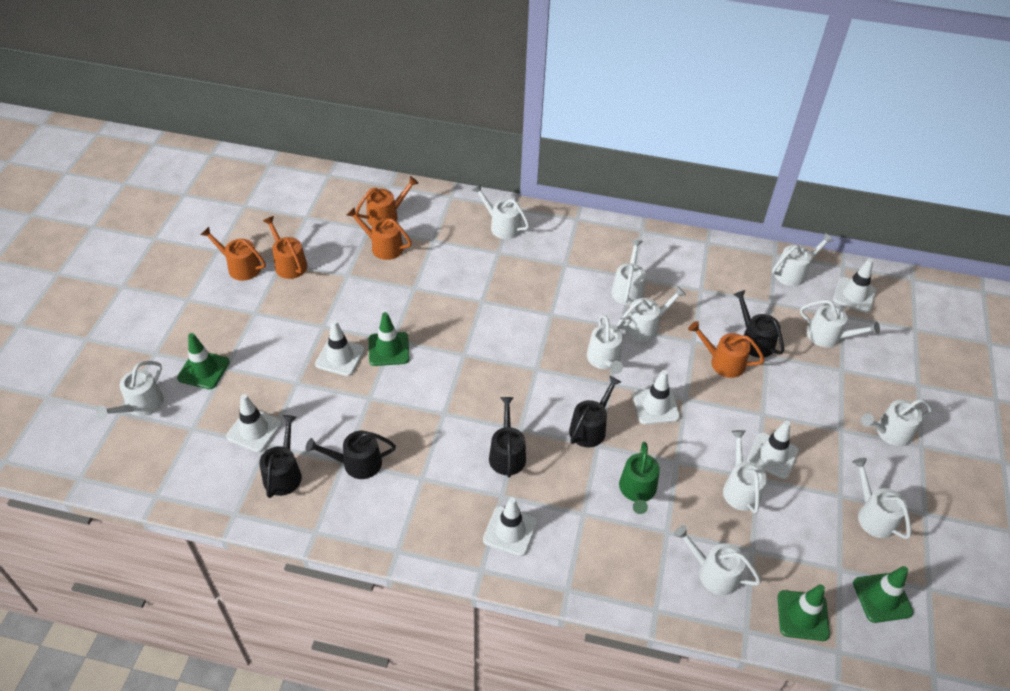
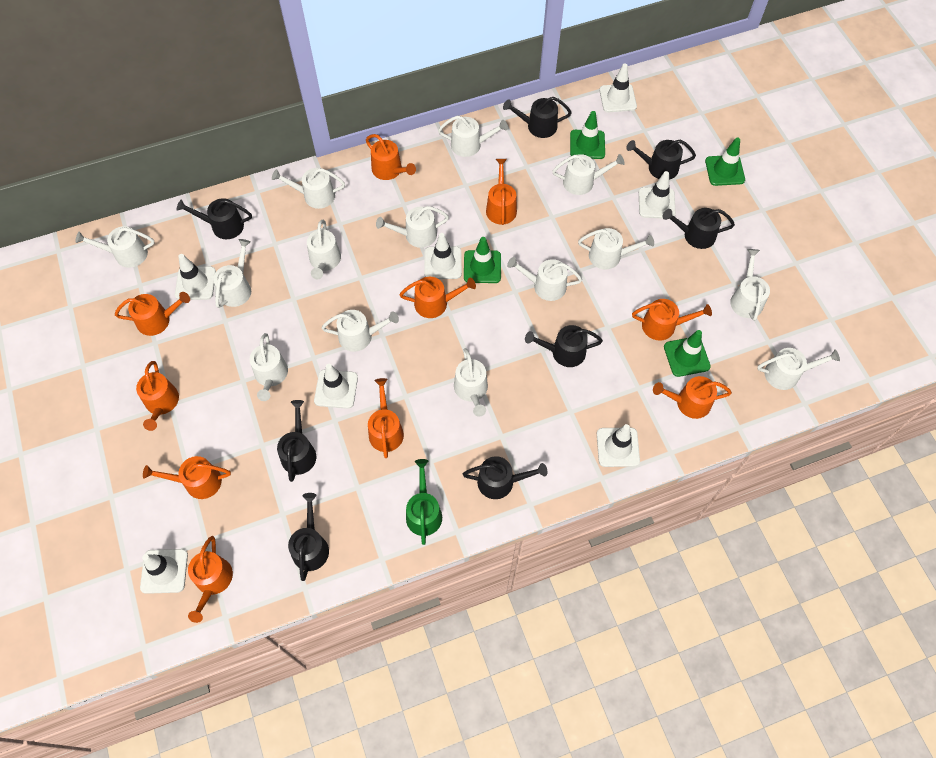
black watering can: 5 -> 8
orange watering can: 5 -> 10
white traffic cone: 6 -> 7
white watering can: 11 -> 14

